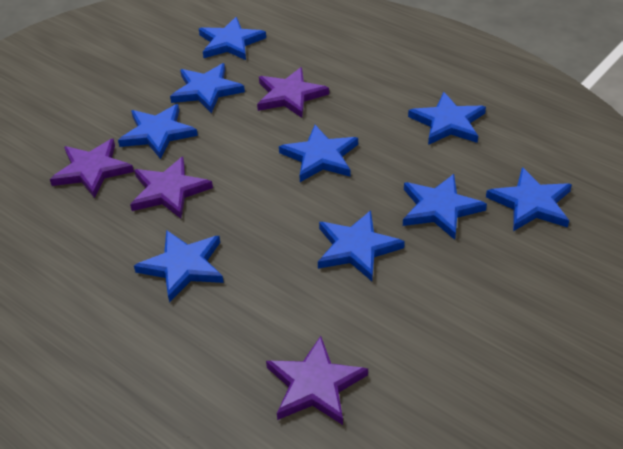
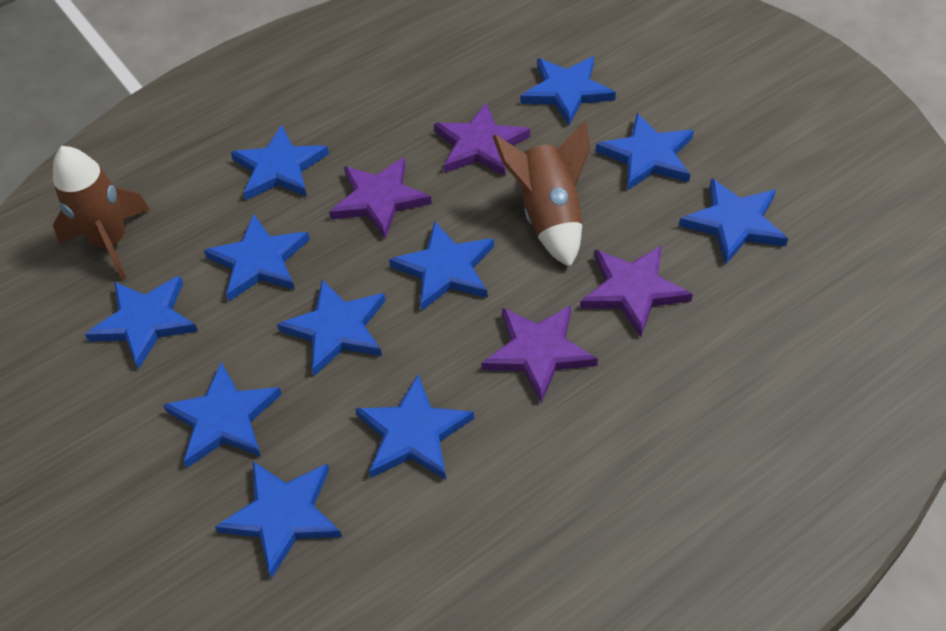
blue star: 9 -> 11
brown rocket: 0 -> 2

